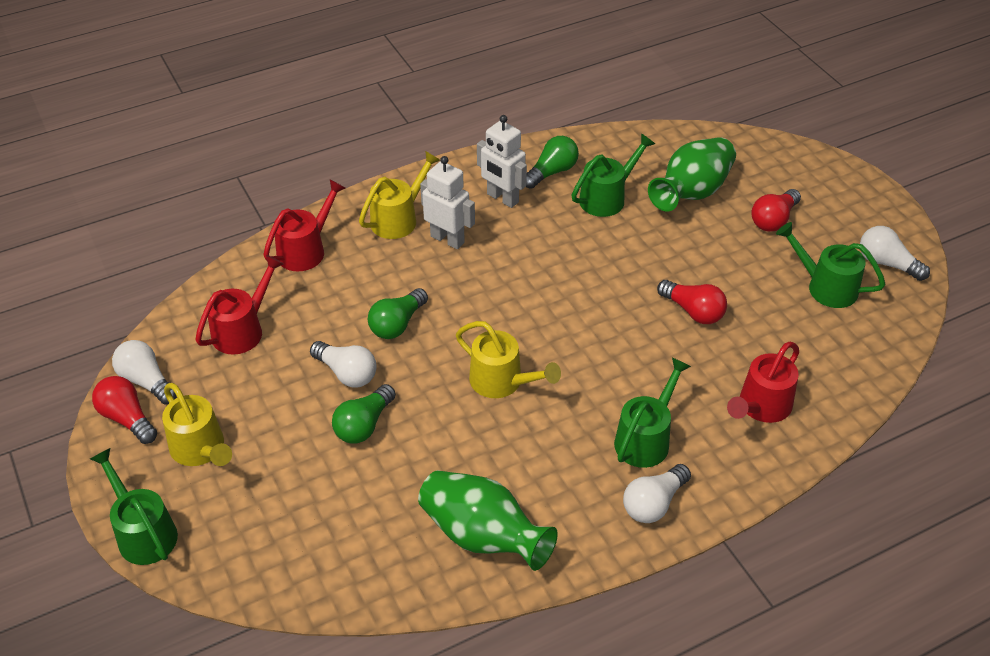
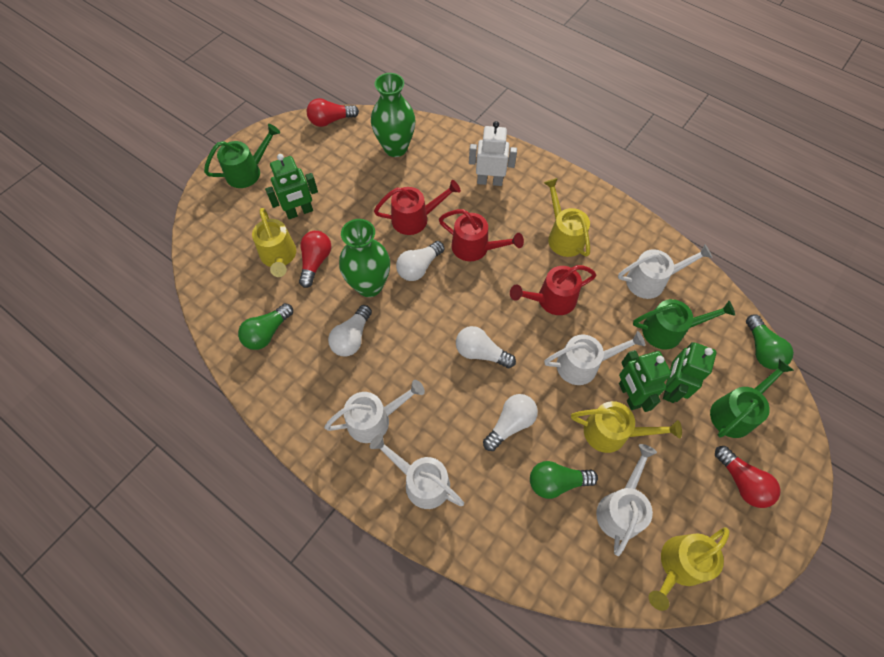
green robot: 0 -> 3
green watering can: 4 -> 3
white robot: 2 -> 1
white watering can: 0 -> 5
yellow watering can: 3 -> 4

